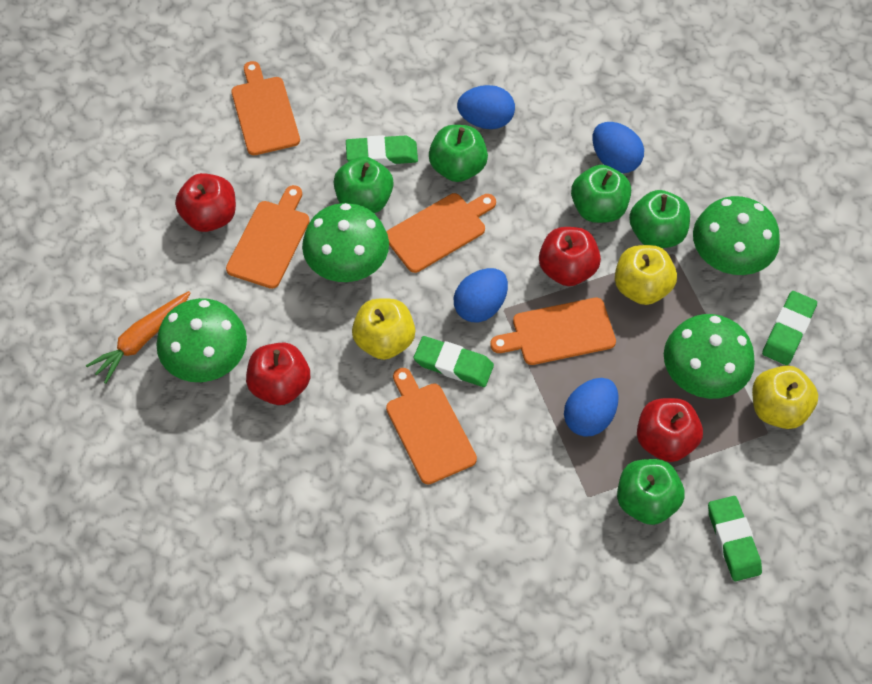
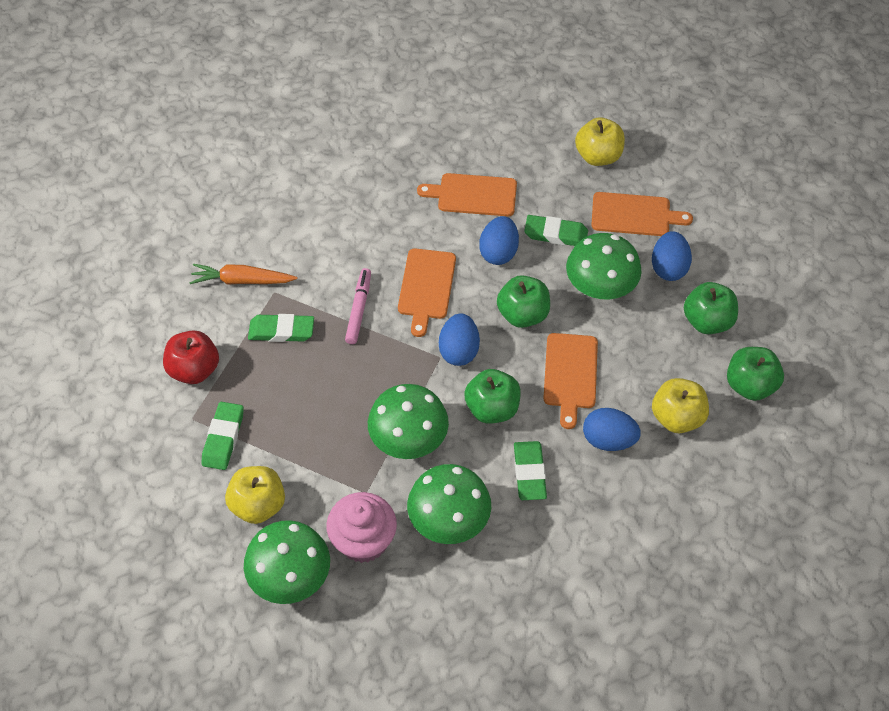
green apple: 5 -> 4
orange cutting board: 5 -> 4
pink cupcake: 0 -> 1
pink marker: 0 -> 1
red apple: 4 -> 1

